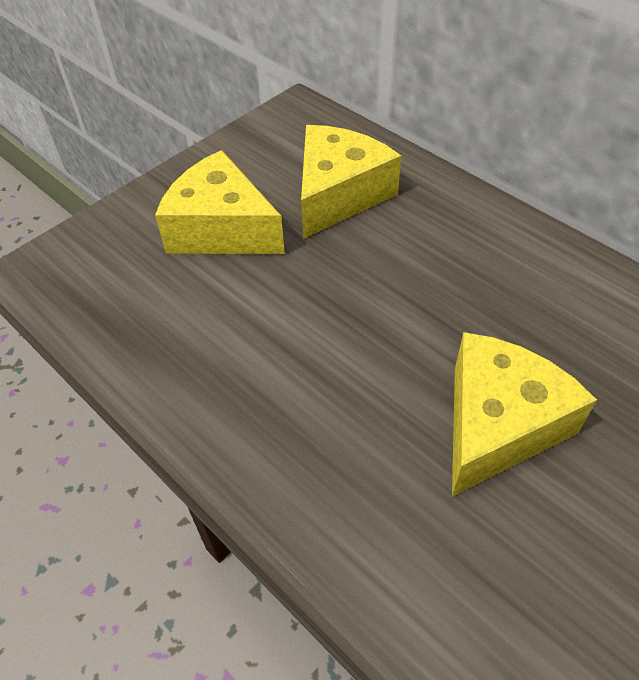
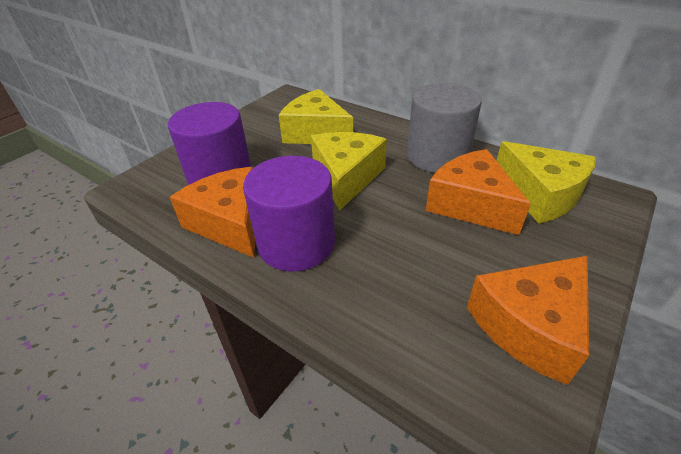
grey cylinder: 0 -> 1
orange cheese: 0 -> 3
purple cylinder: 0 -> 2

